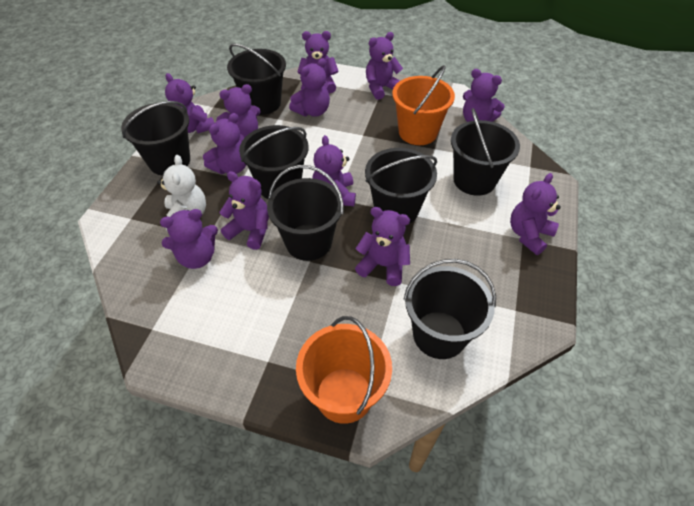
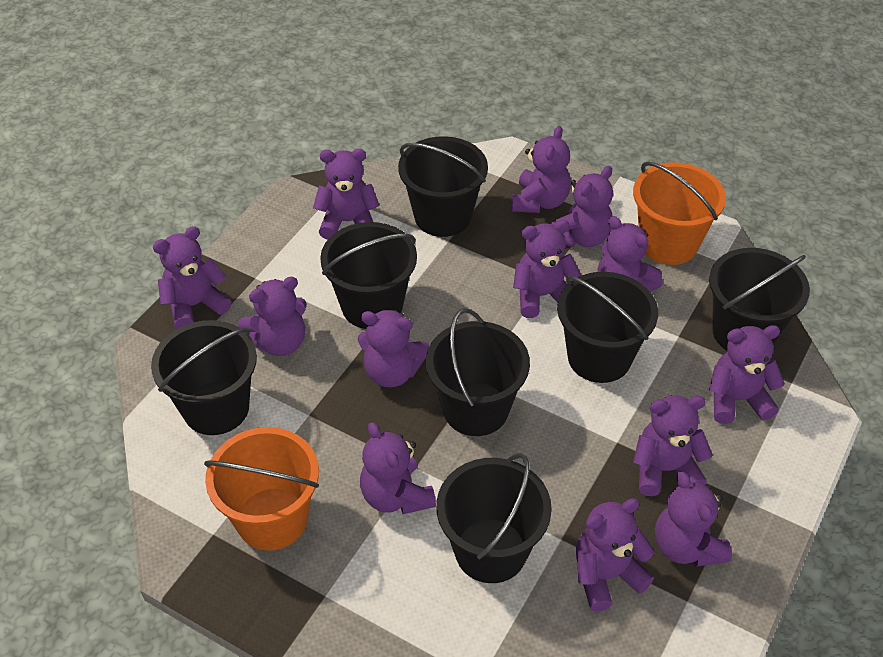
purple teddy bear: 12 -> 13
white teddy bear: 1 -> 0

